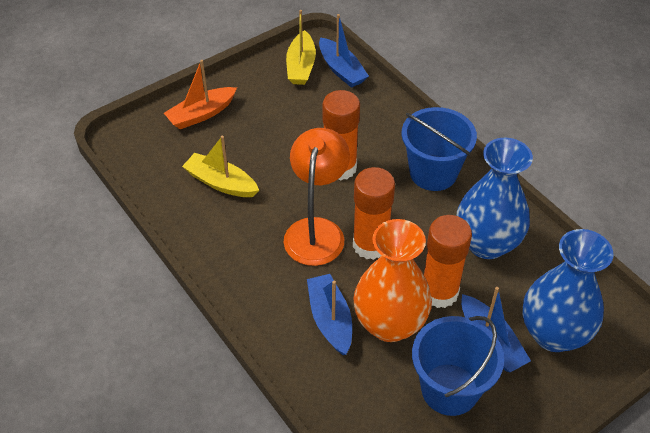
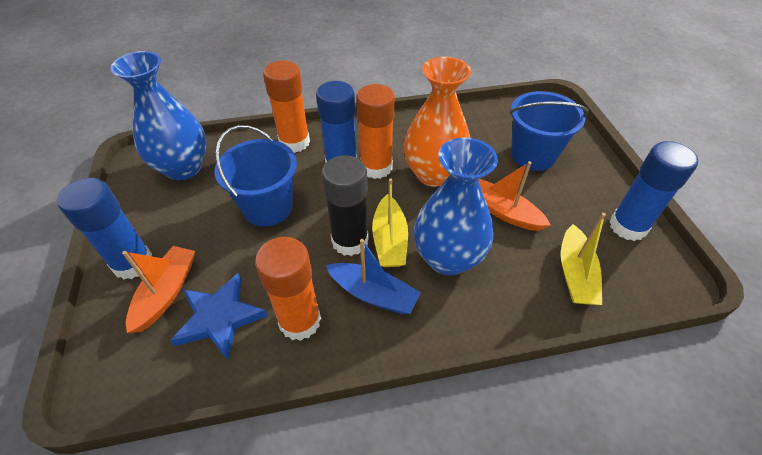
black glue stick: 0 -> 1
blue boat: 3 -> 1
blue glue stick: 0 -> 3
blue star: 0 -> 1
orange boat: 1 -> 2
orange lamp: 1 -> 0

